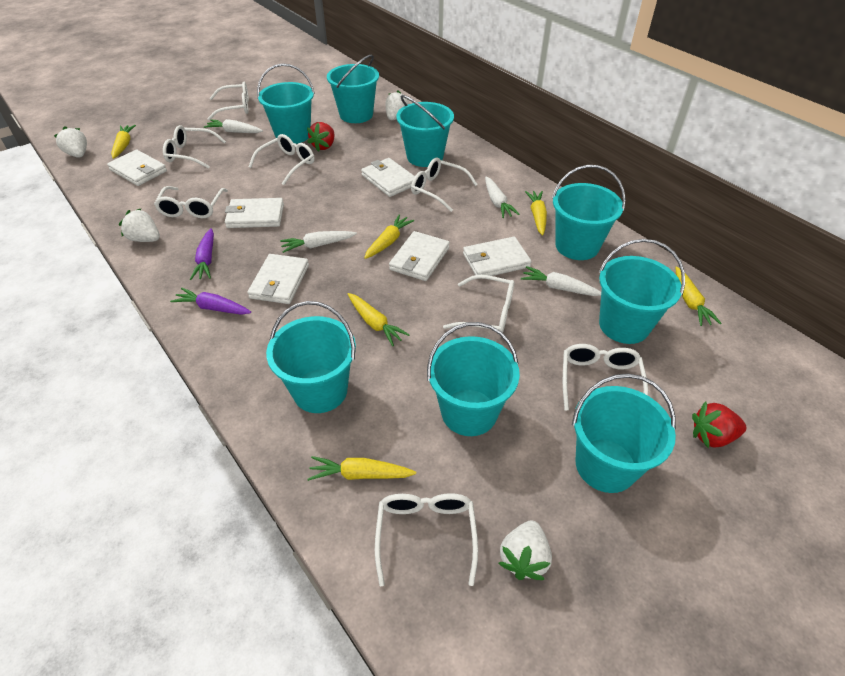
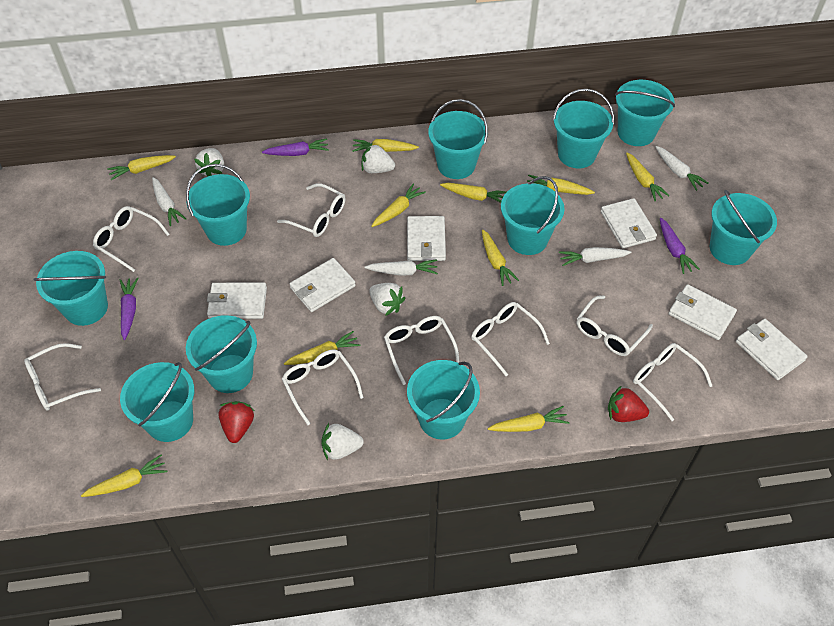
purple carrot: 2 -> 3
turquoise bucket: 8 -> 10
yellow carrot: 6 -> 10

